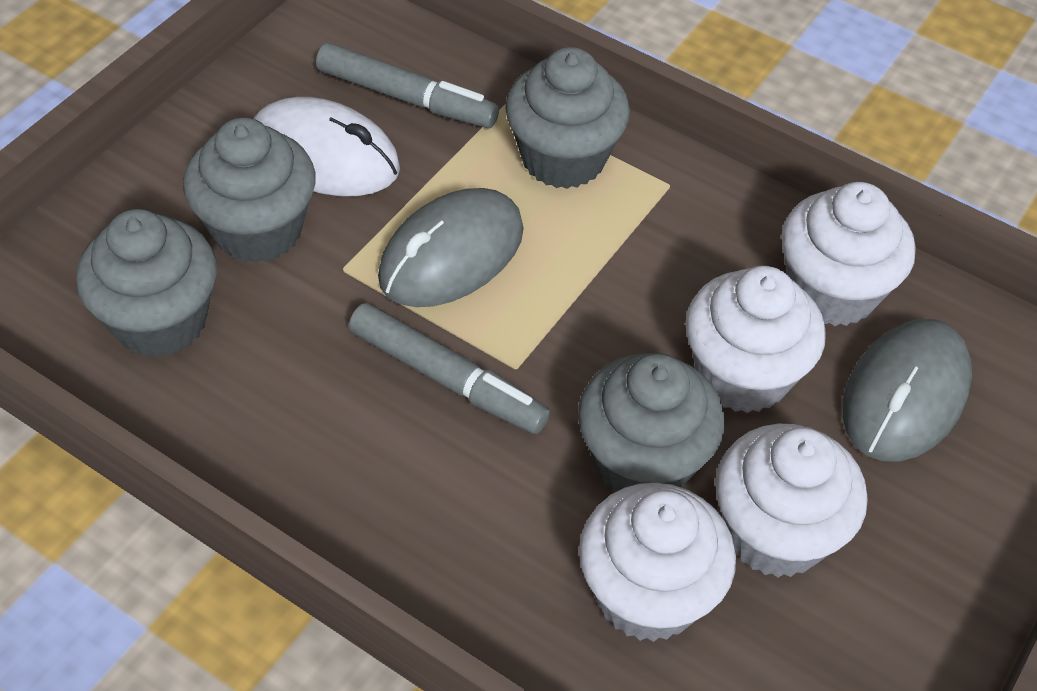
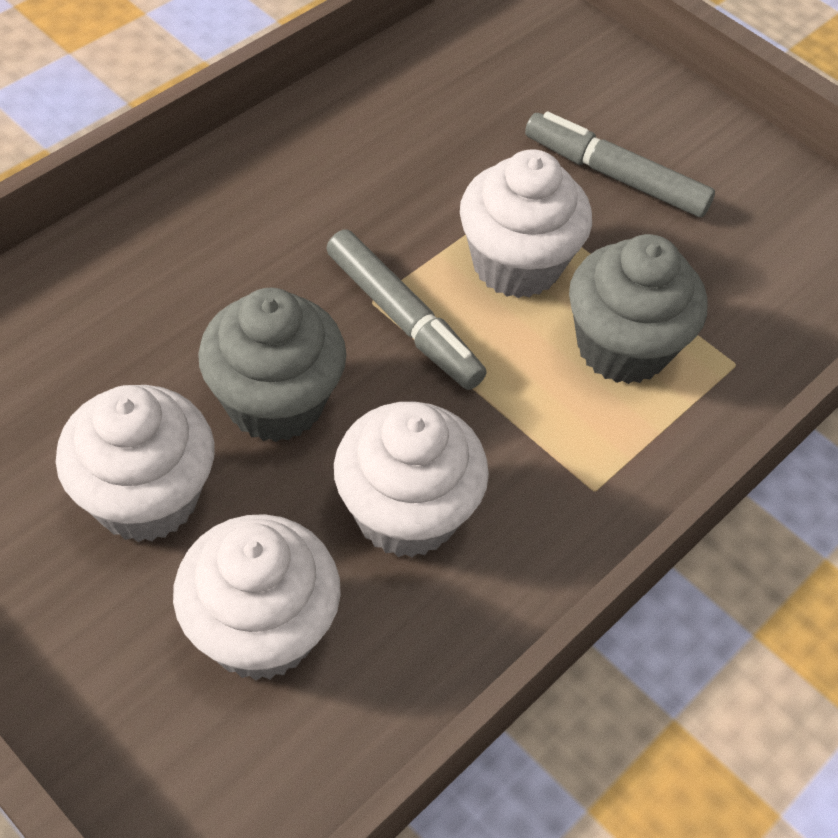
grey cupcake: 4 -> 2
grey mouse: 2 -> 0
white mouse: 1 -> 0

